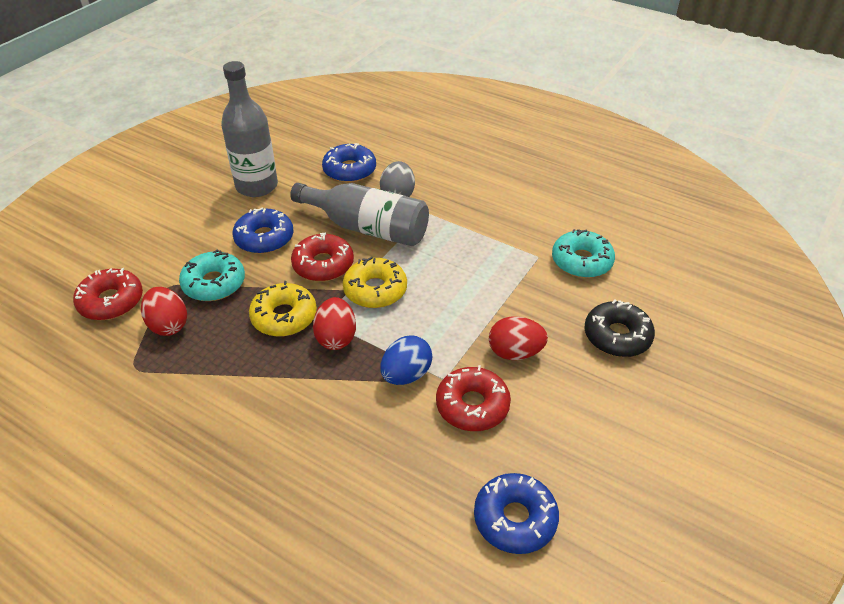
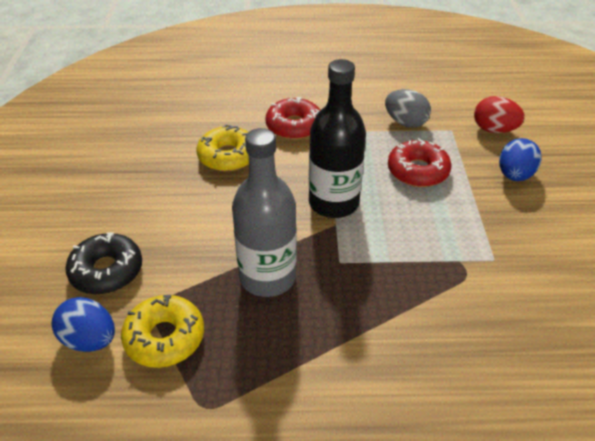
black bottle: 0 -> 1
blue donut: 3 -> 0
blue egg: 1 -> 2
grey bottle: 2 -> 1
red donut: 3 -> 2
red egg: 3 -> 1
turquoise donut: 2 -> 0

